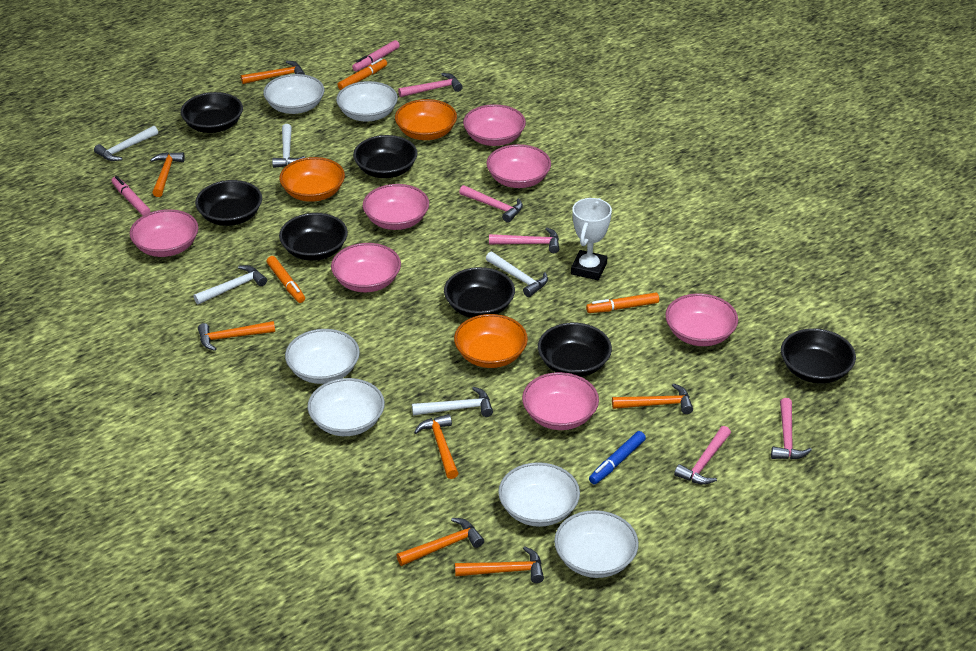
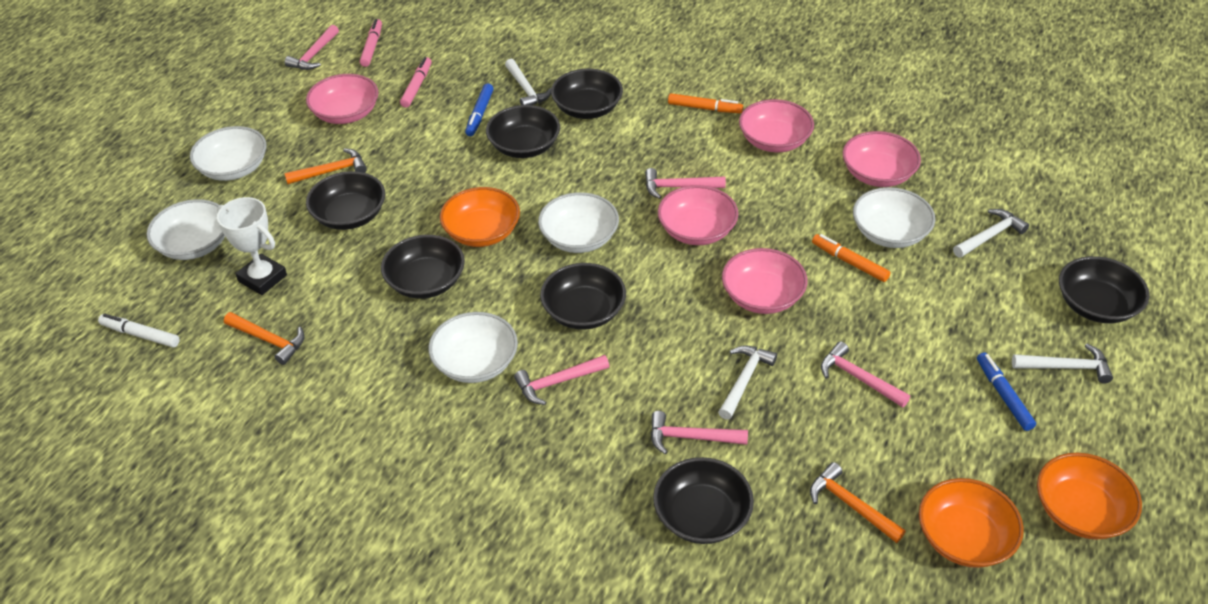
blue marker: 1 -> 2
orange hammer: 7 -> 3
orange marker: 3 -> 2
pink bowl: 7 -> 5
white bowl: 6 -> 5
white hammer: 5 -> 4
white marker: 0 -> 1

